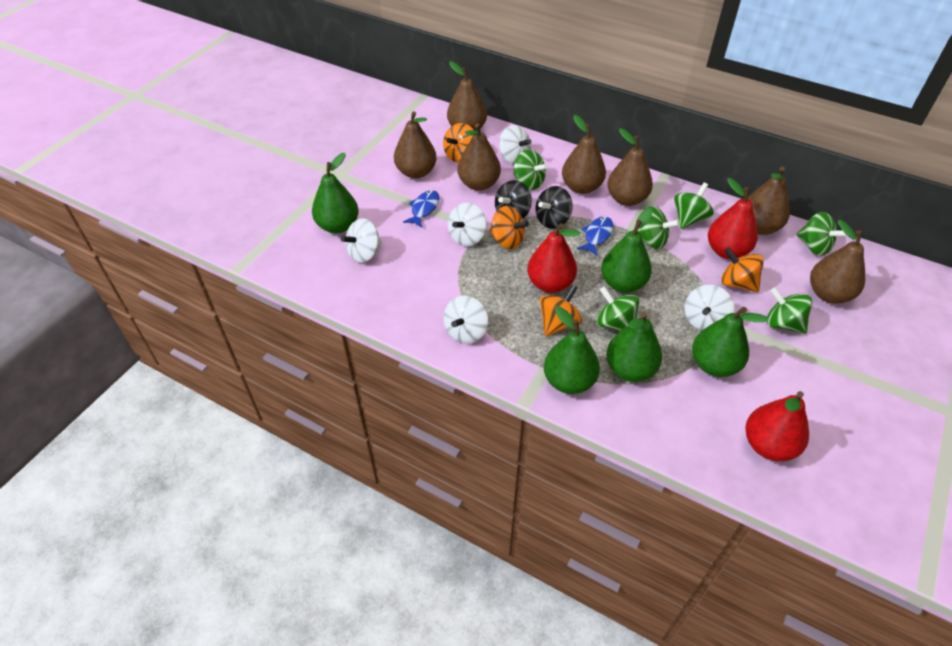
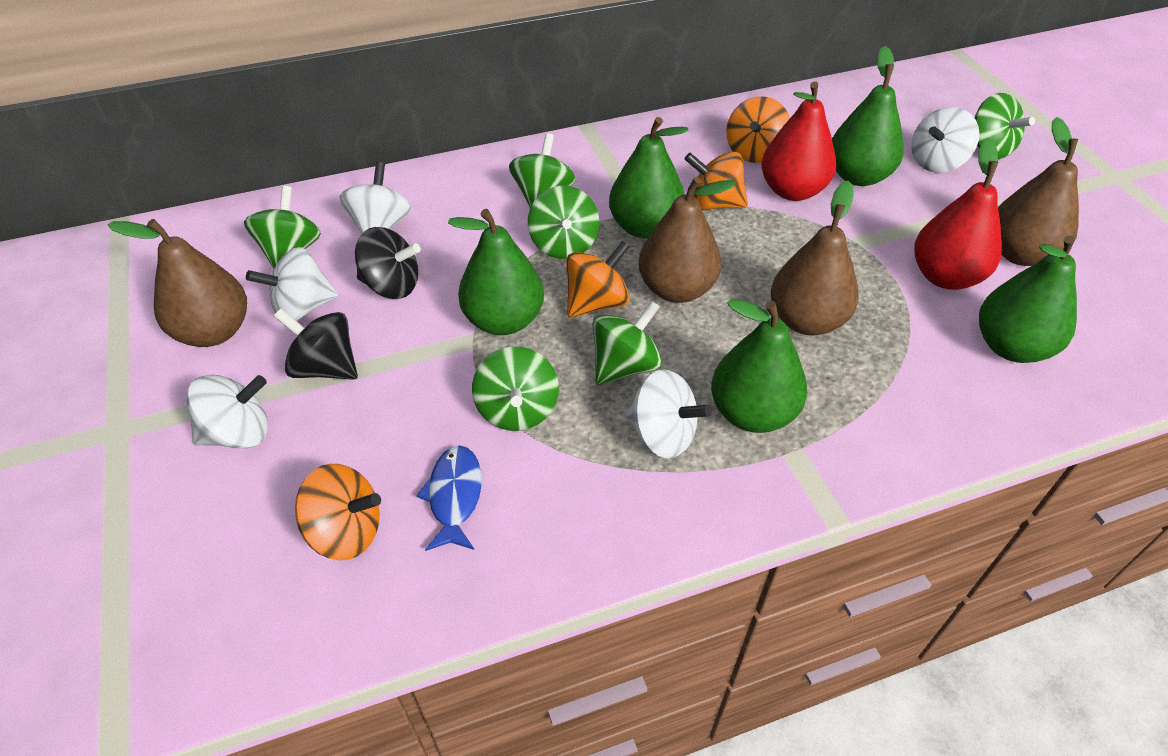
blue fish: 2 -> 1
brown pear: 7 -> 4
red pear: 3 -> 2

